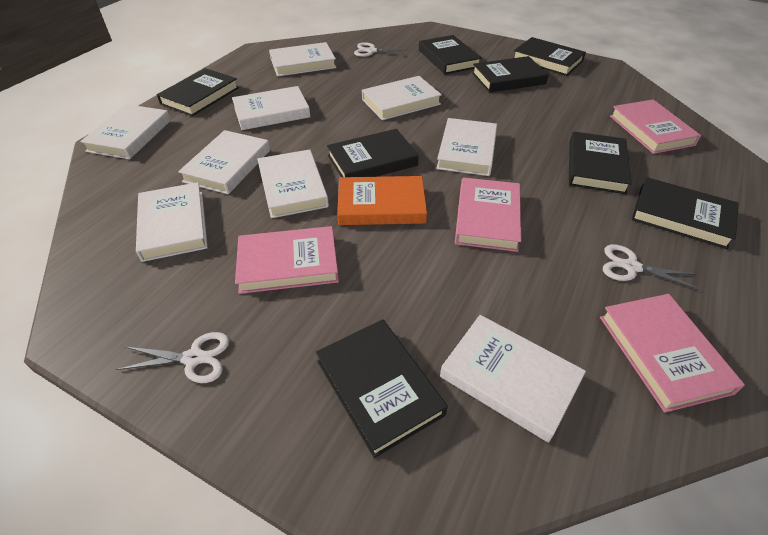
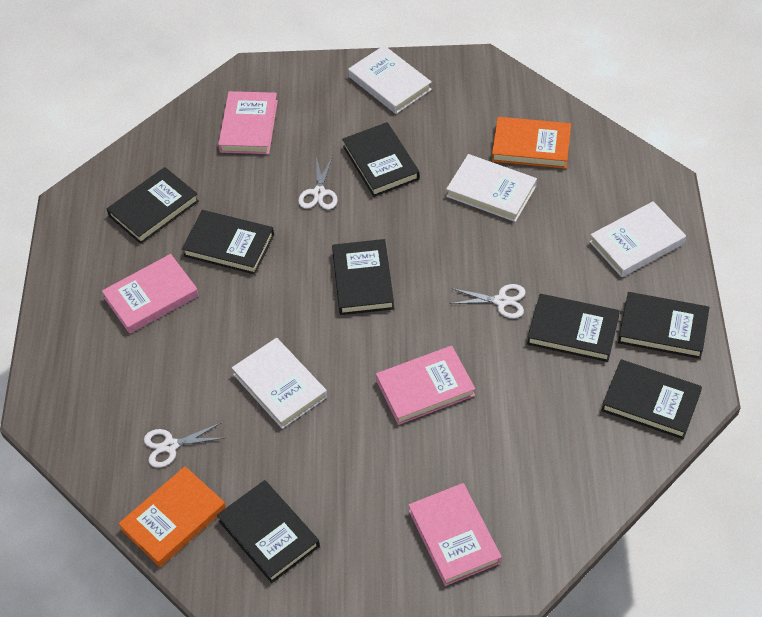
orange book: 1 -> 2
white book: 9 -> 4

